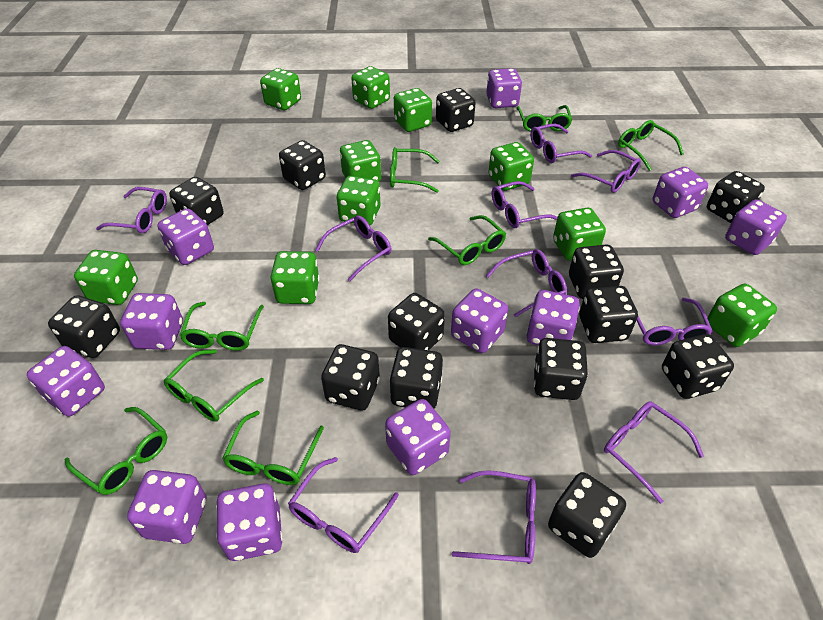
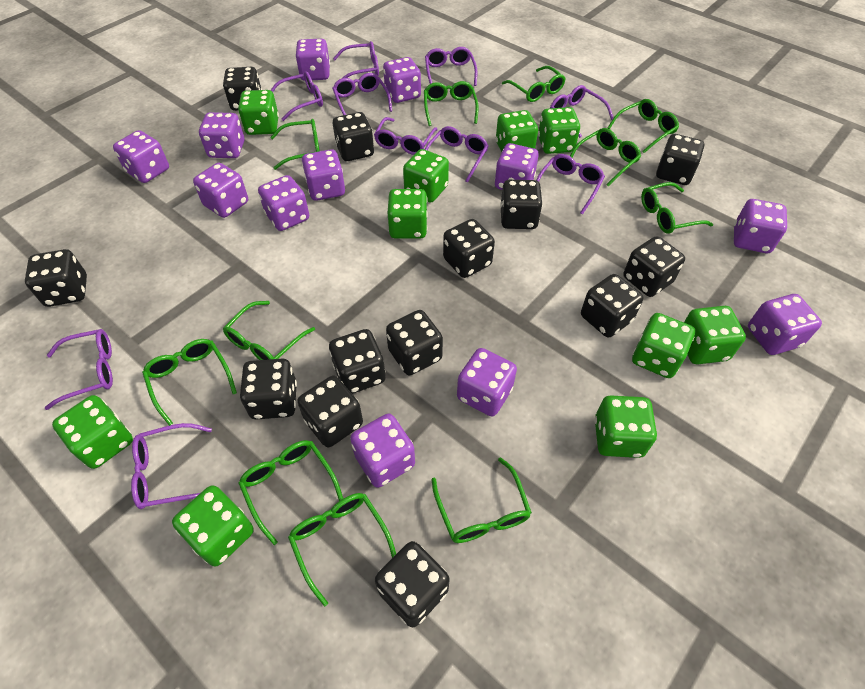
green glasses: 8 -> 11
purple dice: 11 -> 12

